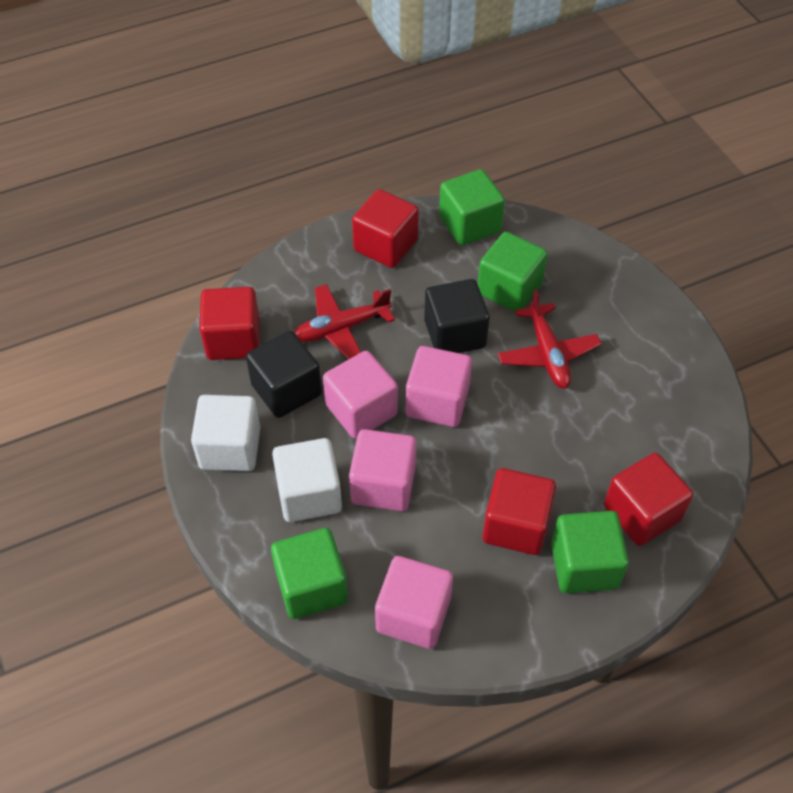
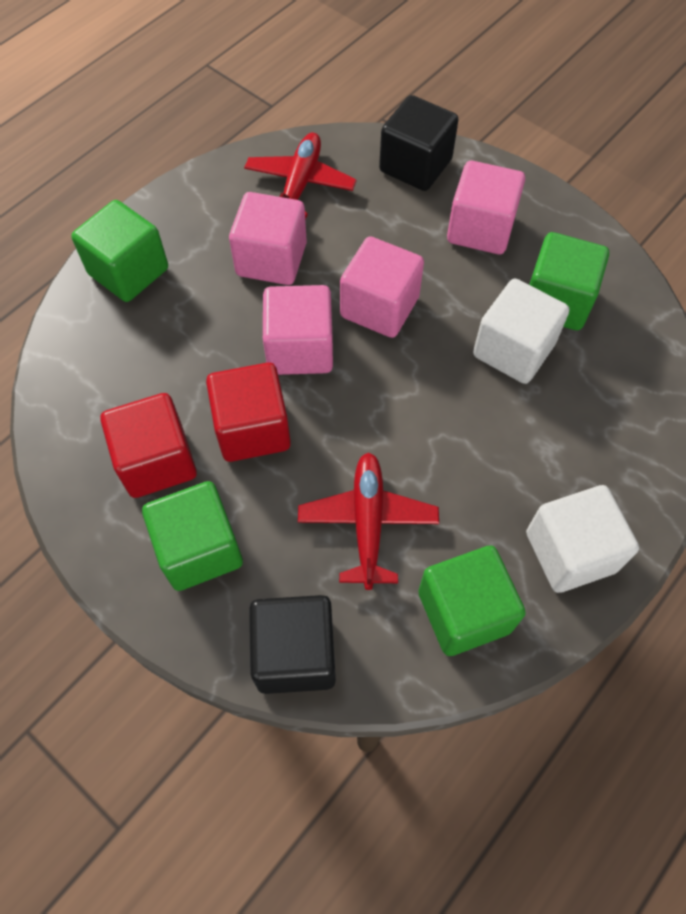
red cube: 4 -> 2

